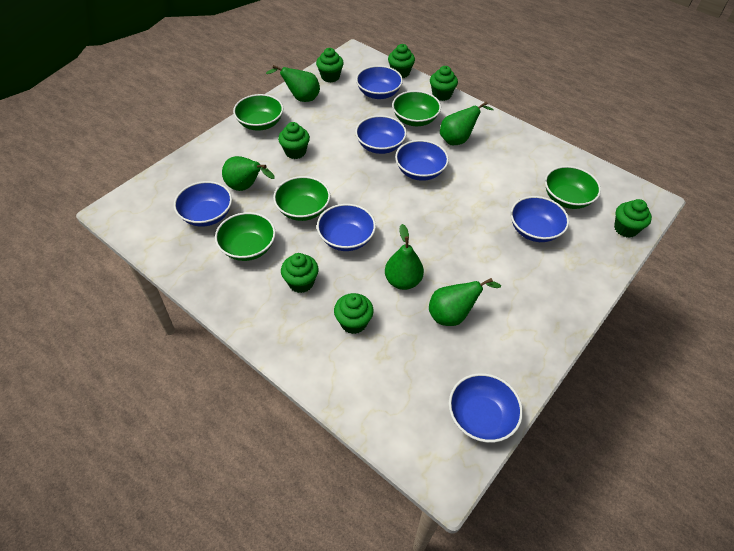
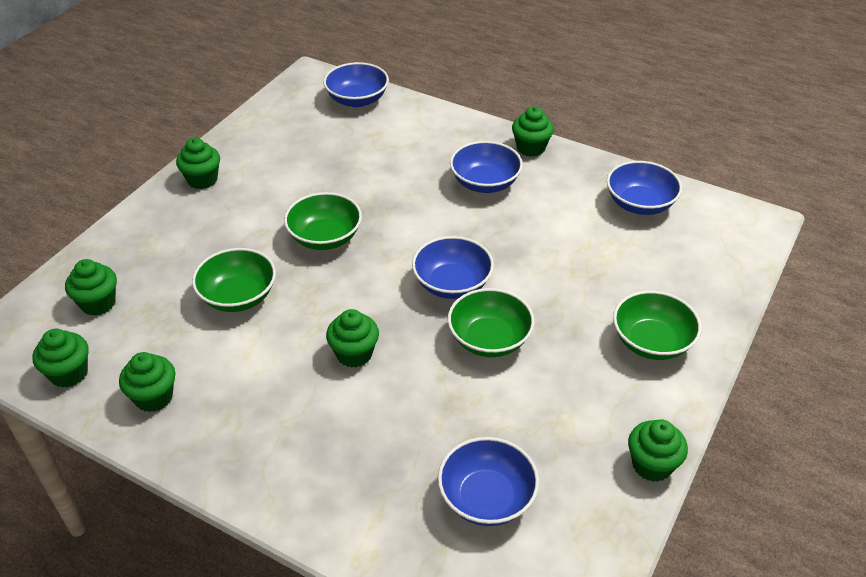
blue bowl: 7 -> 5
green bowl: 5 -> 4
green pear: 5 -> 0

